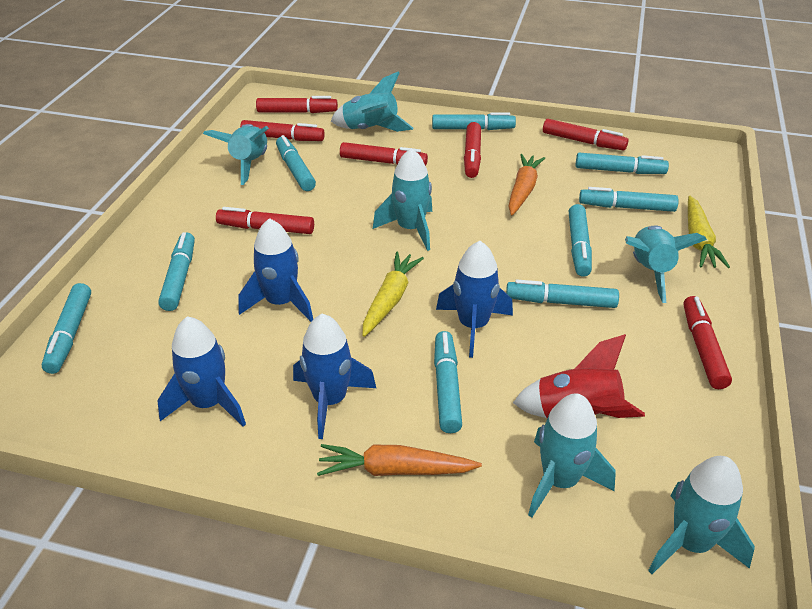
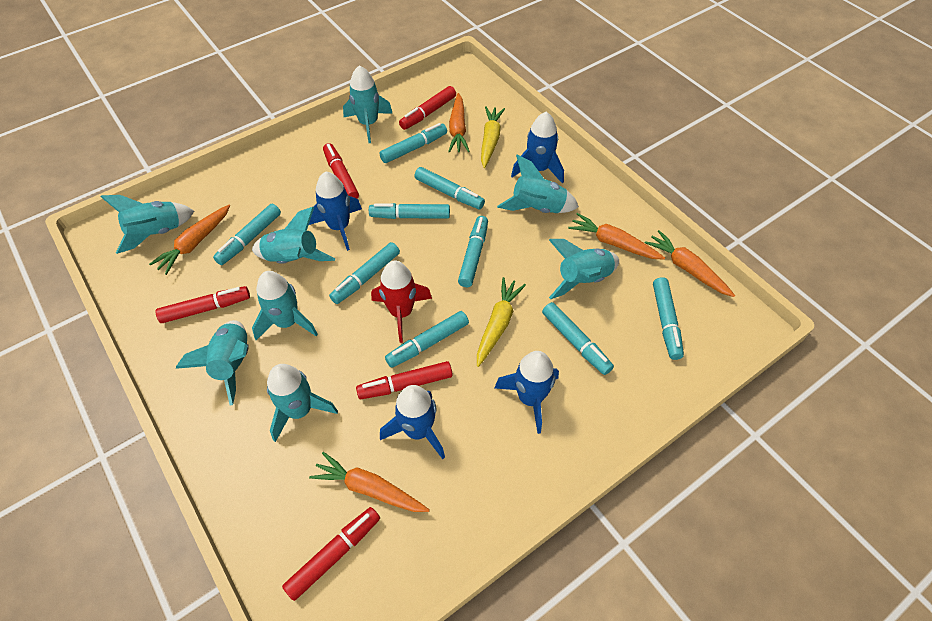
orange carrot: 2 -> 5
red marker: 7 -> 5
turquoise rocket: 6 -> 8

